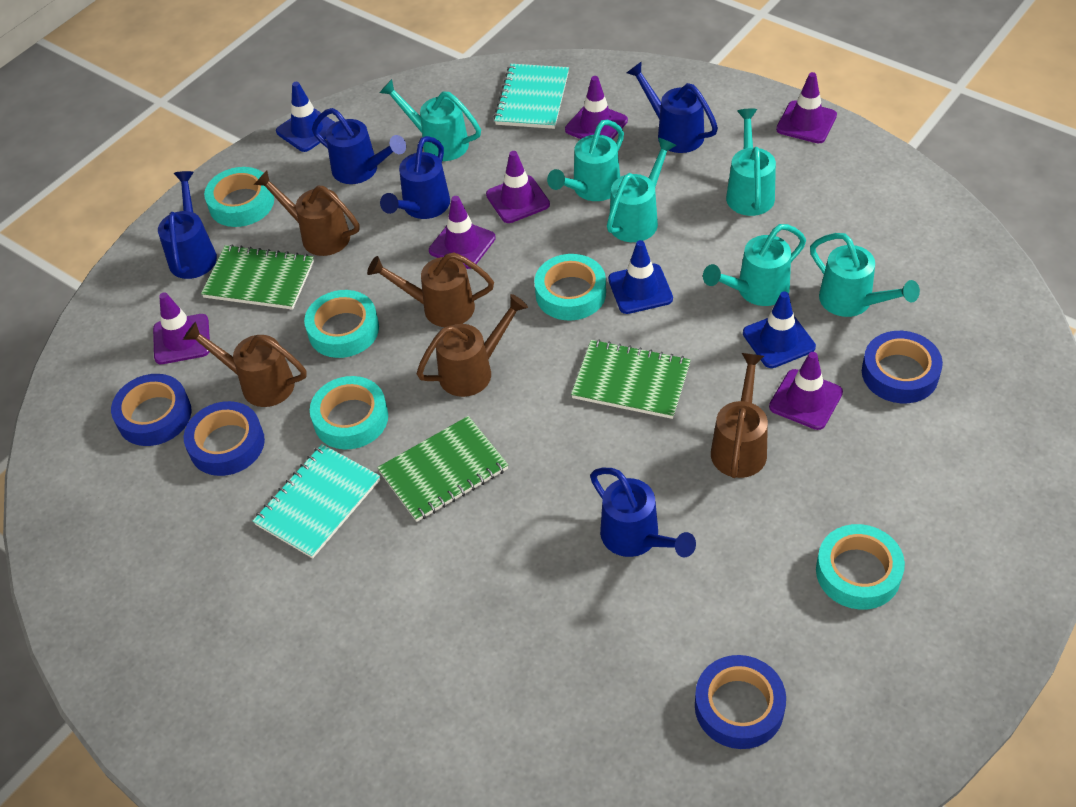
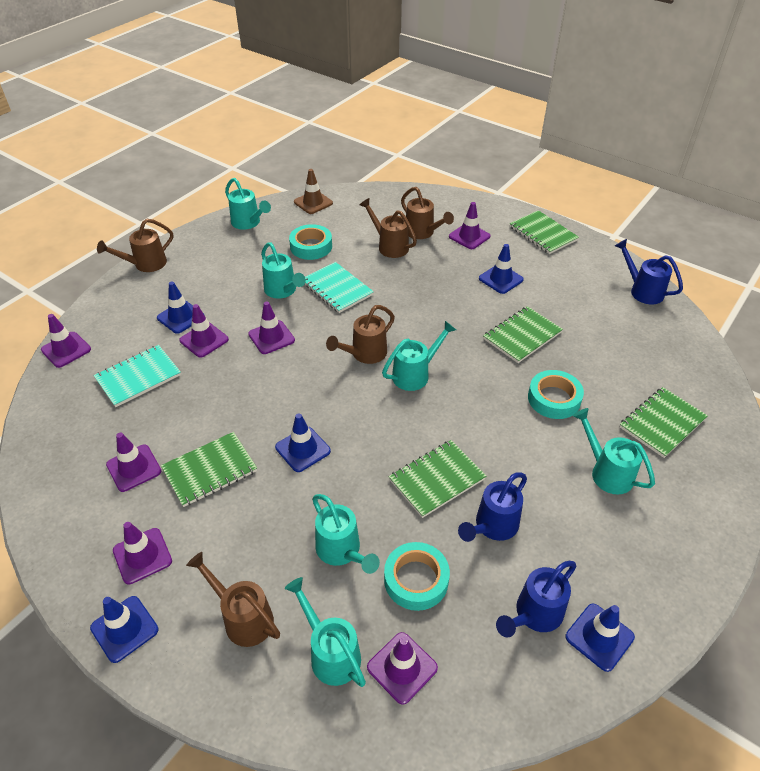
blue tape: 4 -> 0
blue traffic cone: 3 -> 5
blue watering can: 5 -> 3
brown traffic cone: 0 -> 1
green notebook: 3 -> 5
purple traffic cone: 6 -> 7
turquoise tape: 5 -> 3

